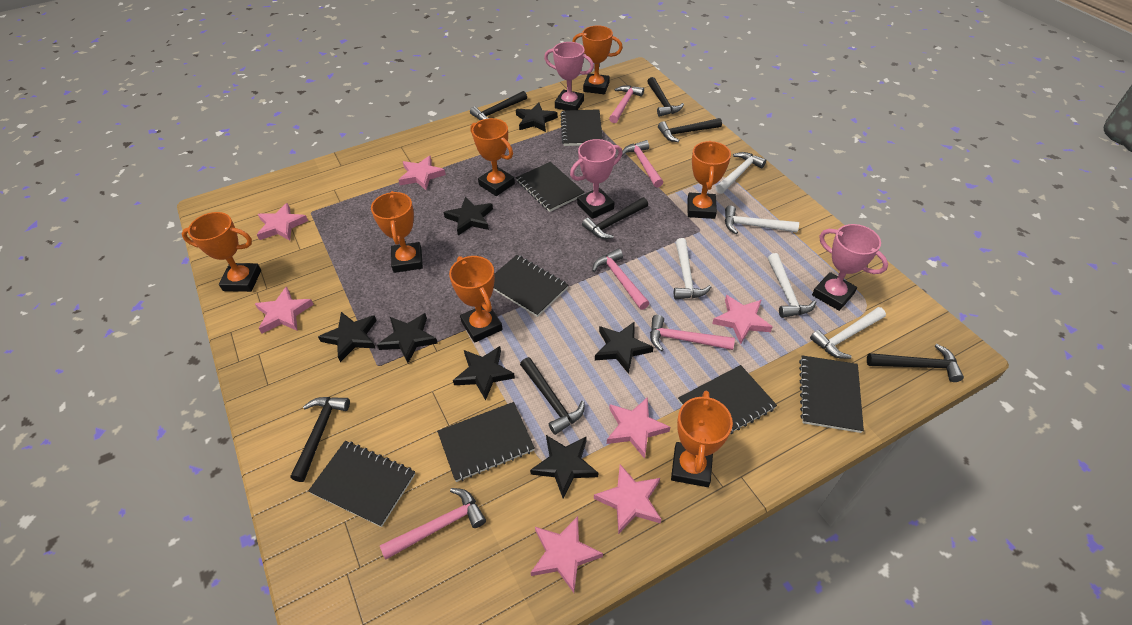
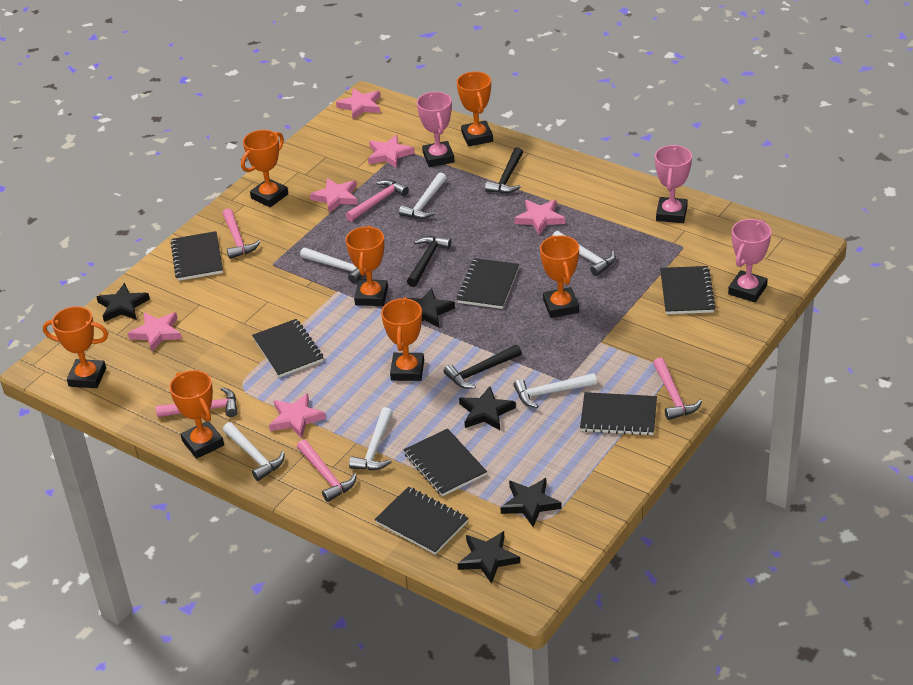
black hammer: 7 -> 3
black star: 7 -> 5
pink star: 7 -> 6
white hammer: 5 -> 6

